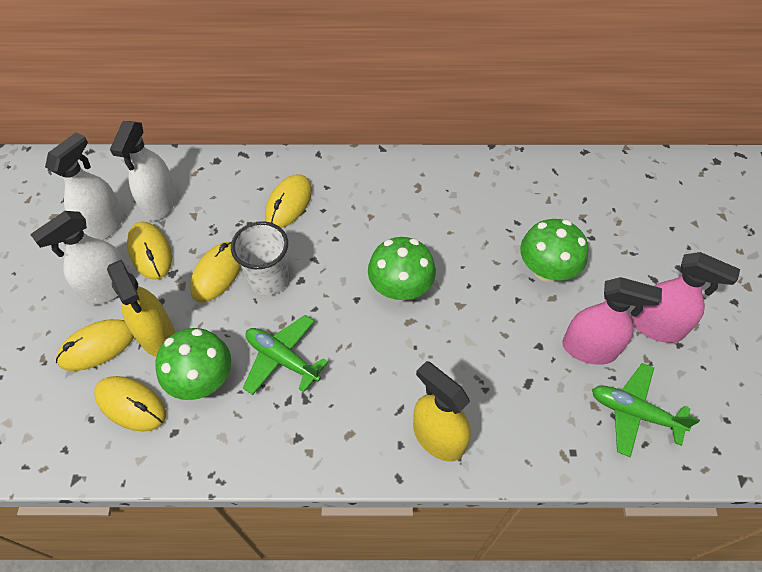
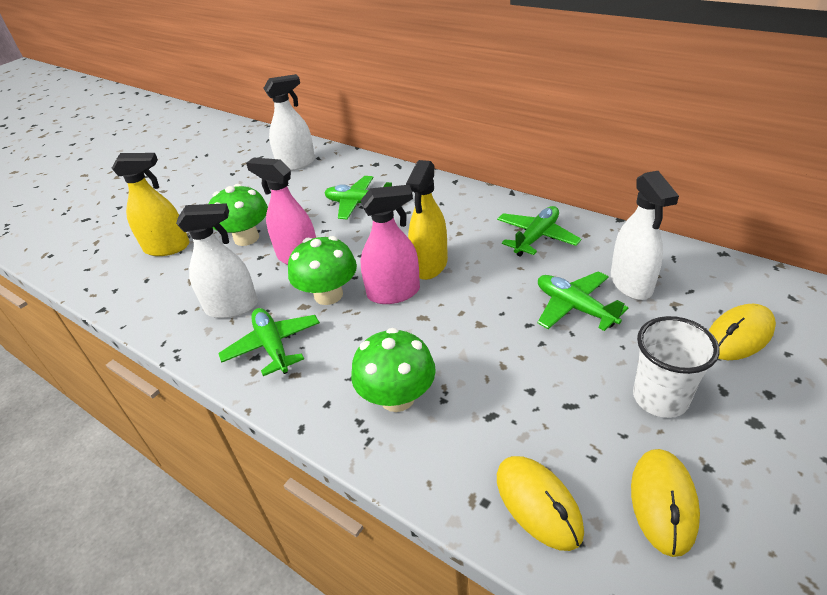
green plane: 2 -> 4
yellow mouse: 5 -> 3

